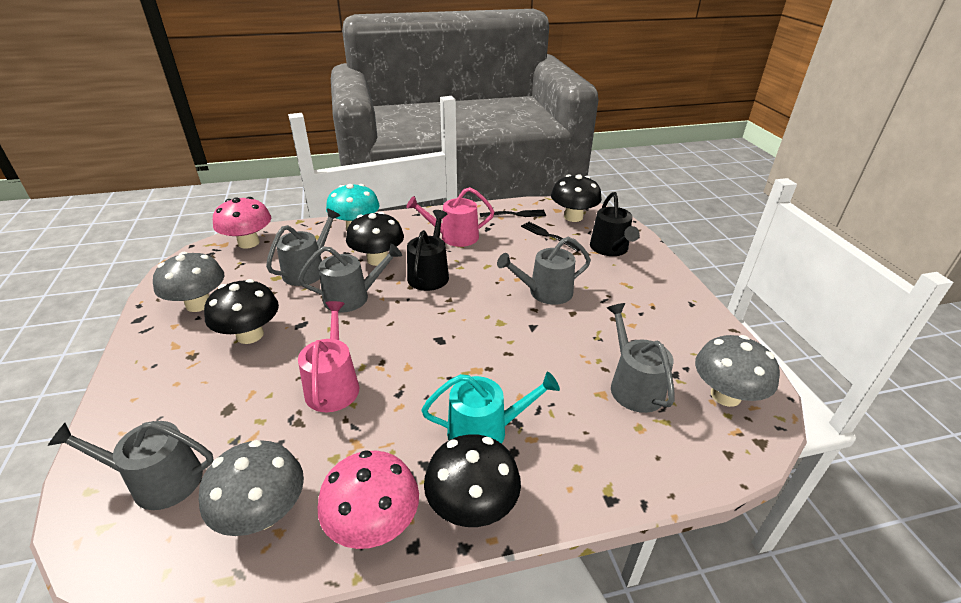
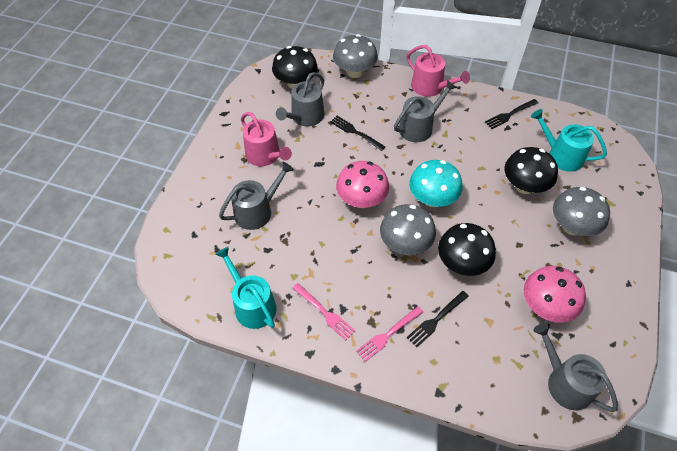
black fork: 2 -> 3
black mushroom: 4 -> 3
black watering can: 2 -> 0
grey watering can: 5 -> 4
pink fork: 0 -> 2
turquoise watering can: 1 -> 2

